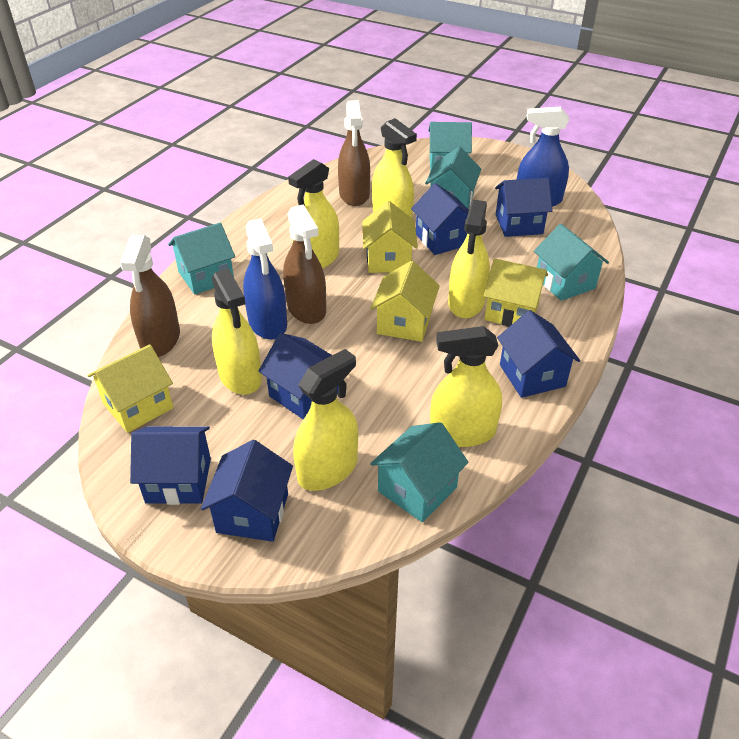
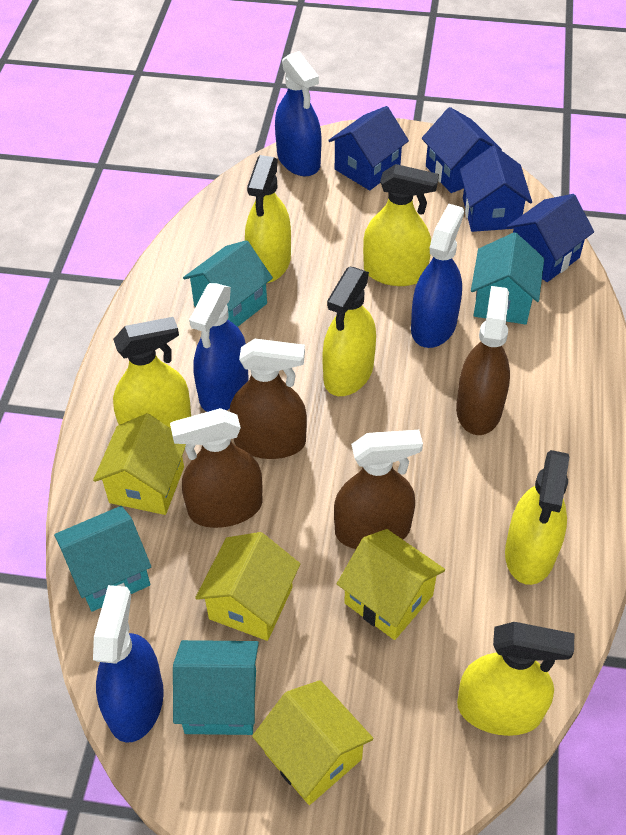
blue house: 6 -> 4
blue spray bottle: 2 -> 4
brown spray bottle: 3 -> 4
turquoise house: 5 -> 4

